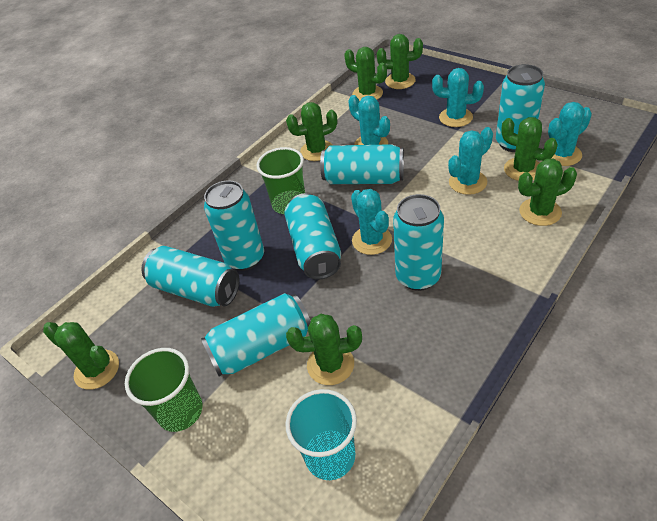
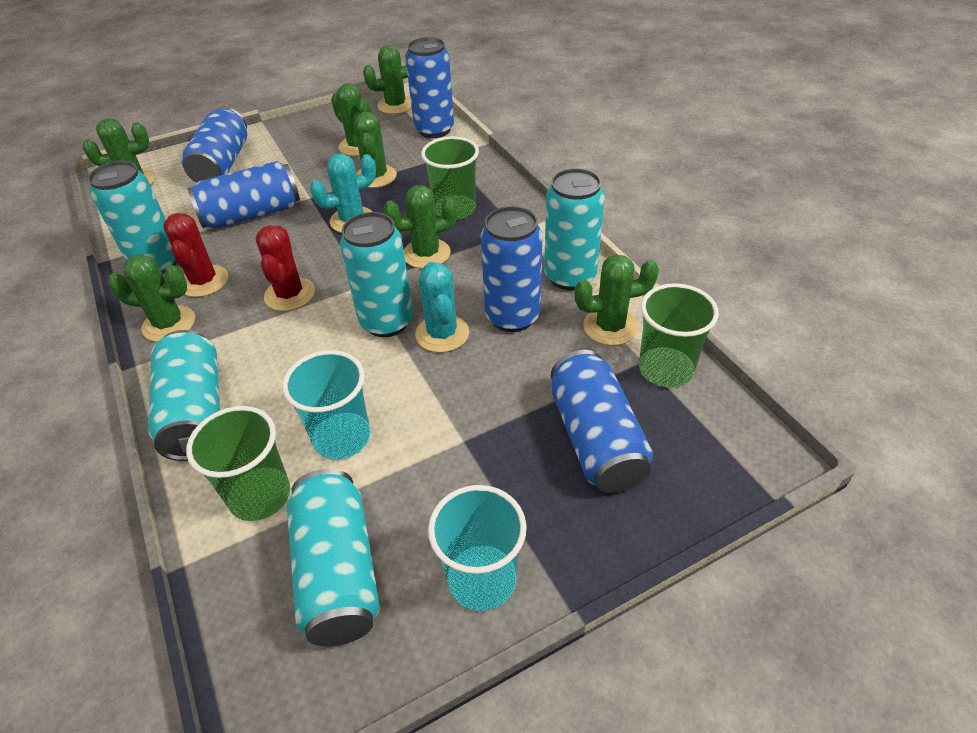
blue can: 0 -> 5
green cup: 2 -> 3
red cactus: 0 -> 2
turquoise cactus: 5 -> 2
turquoise can: 7 -> 5
turquoise cup: 1 -> 2

